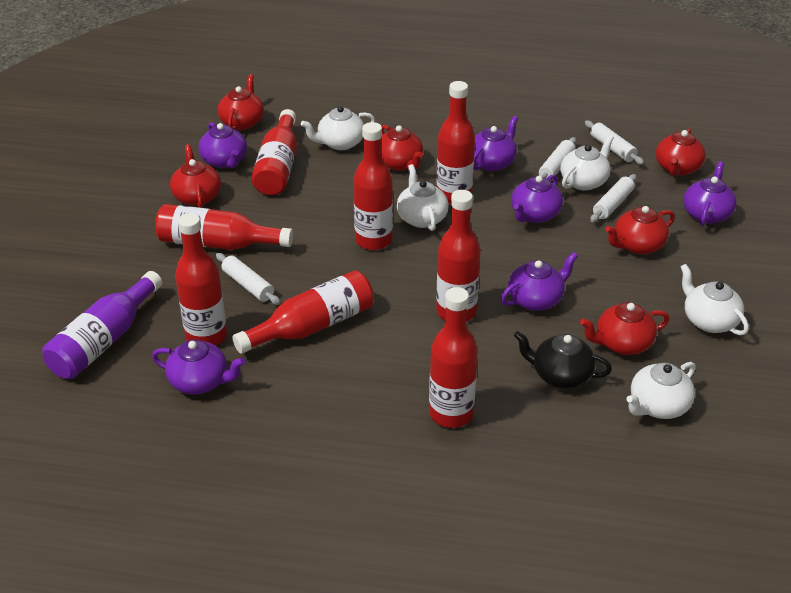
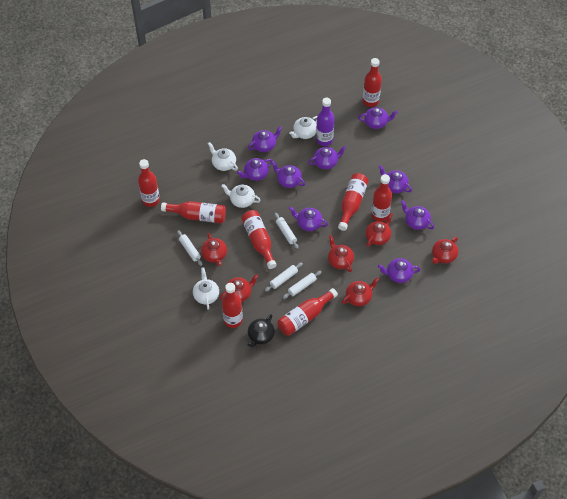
purple teapot: 6 -> 9
white teapot: 5 -> 4

